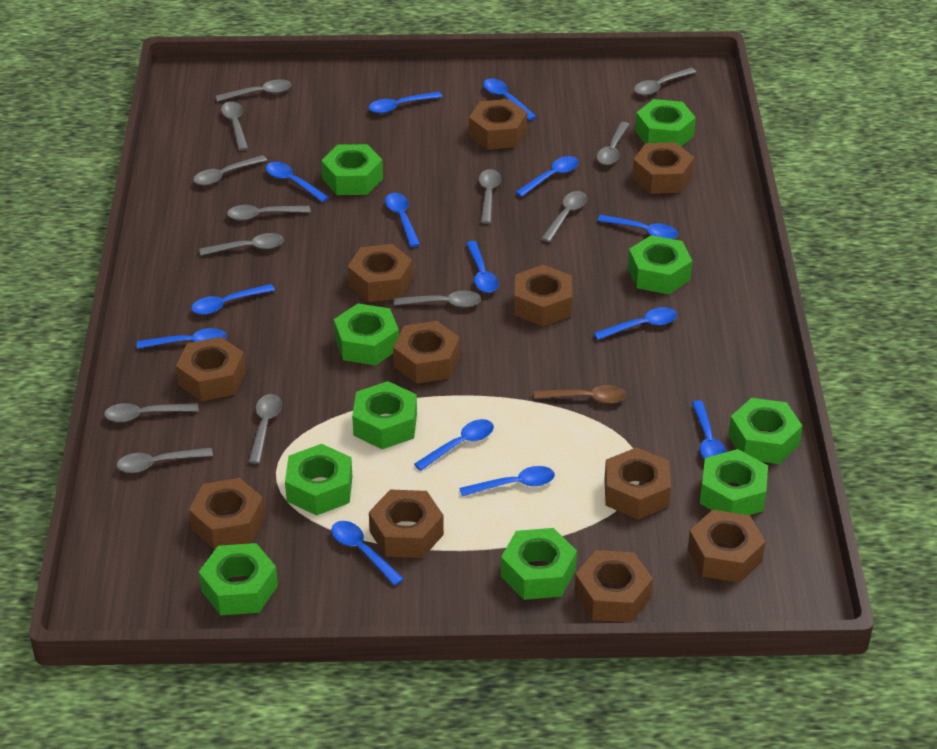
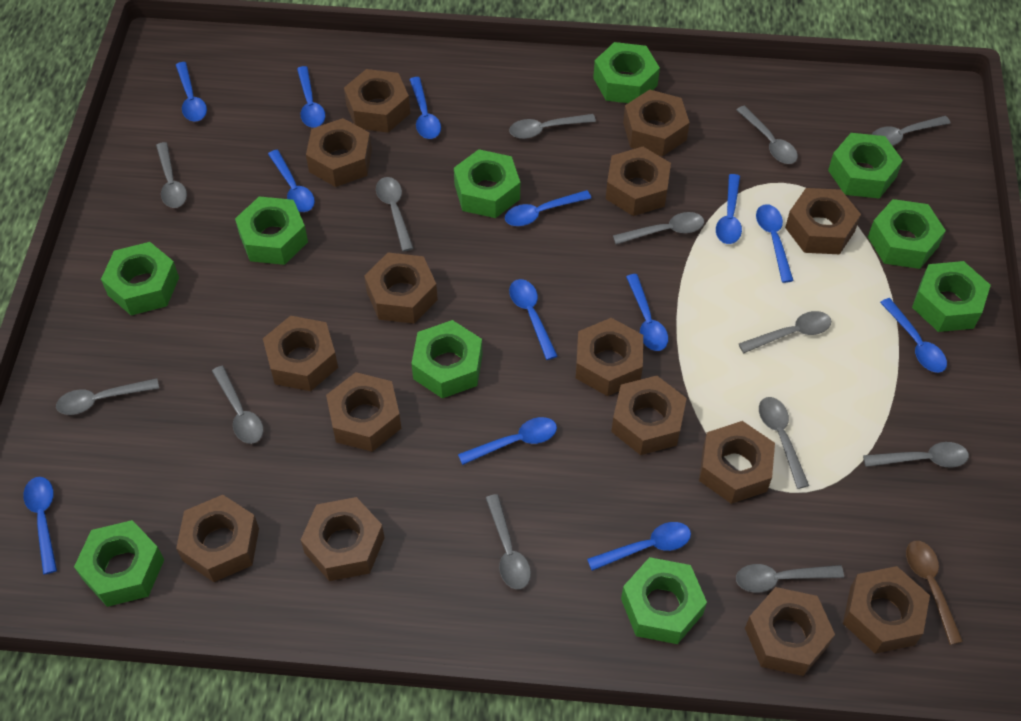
blue spoon: 14 -> 13
brown nut: 11 -> 15

